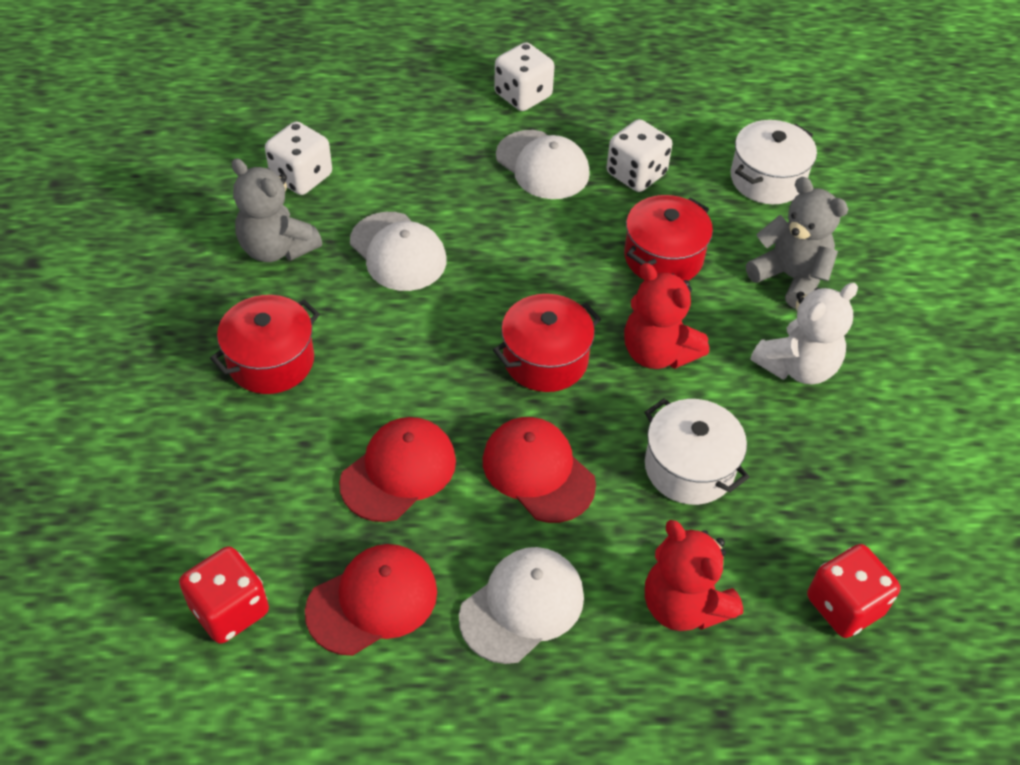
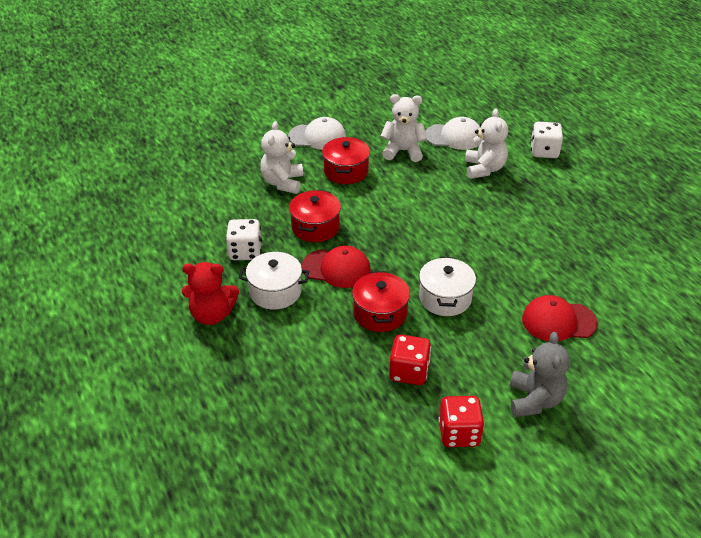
grey teddy bear: 2 -> 1
red cap: 3 -> 2
red teddy bear: 2 -> 1
white cap: 3 -> 2
white dice: 3 -> 2
white teddy bear: 1 -> 3

